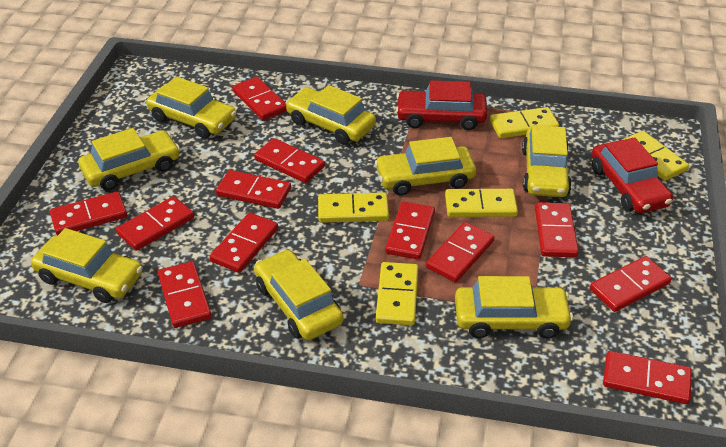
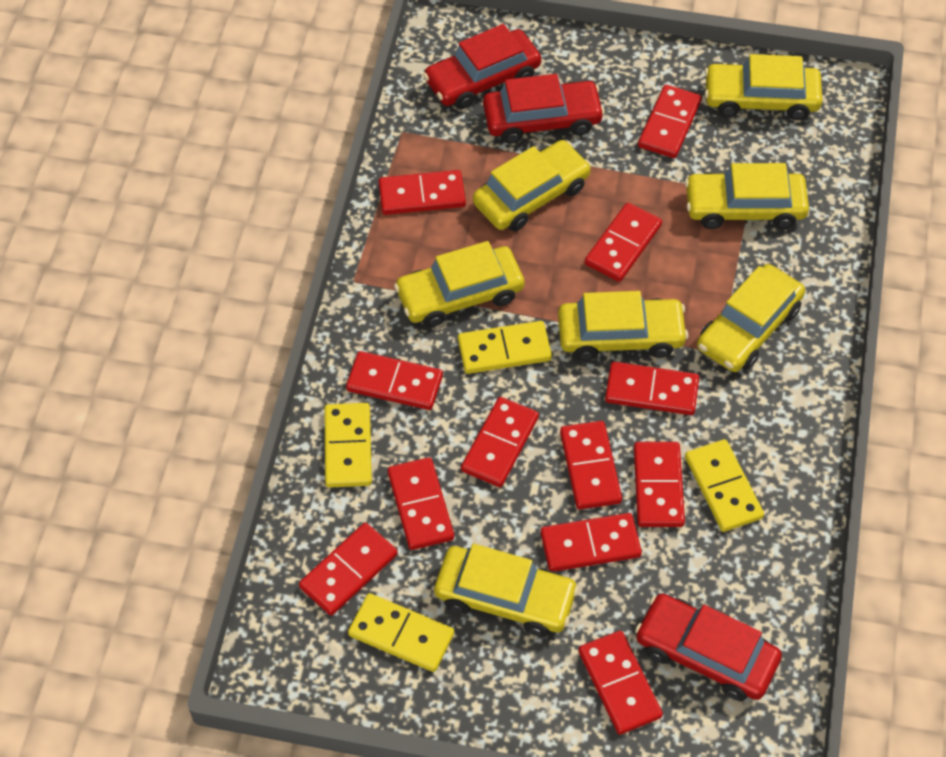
red car: 2 -> 3
yellow car: 8 -> 7
yellow domino: 5 -> 4

